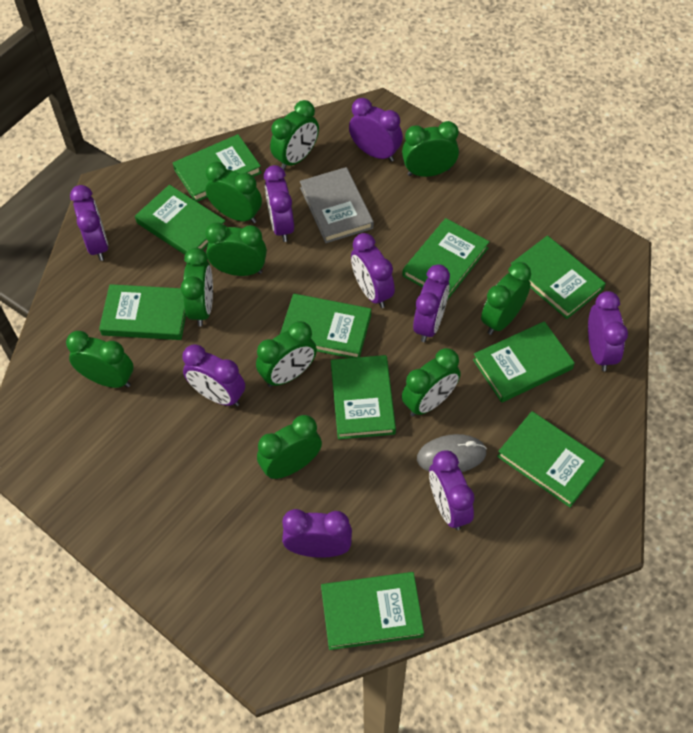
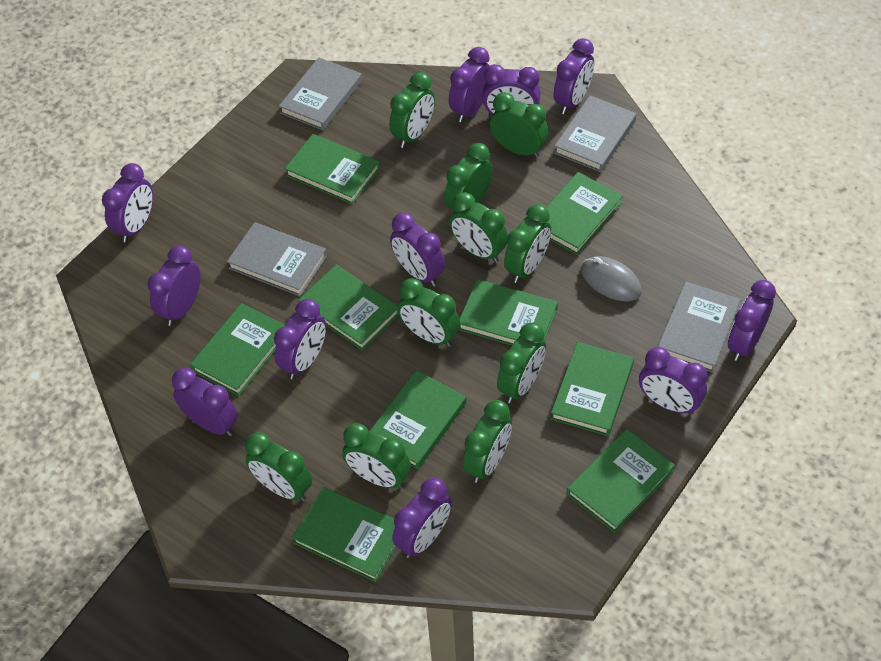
green book: 10 -> 9
grey book: 1 -> 4
purple clock: 9 -> 11

